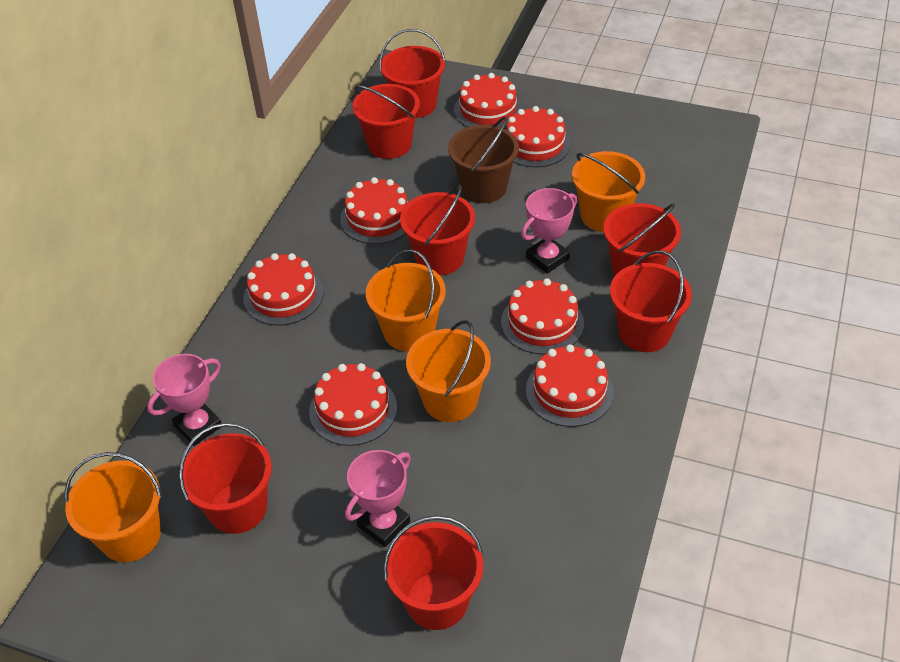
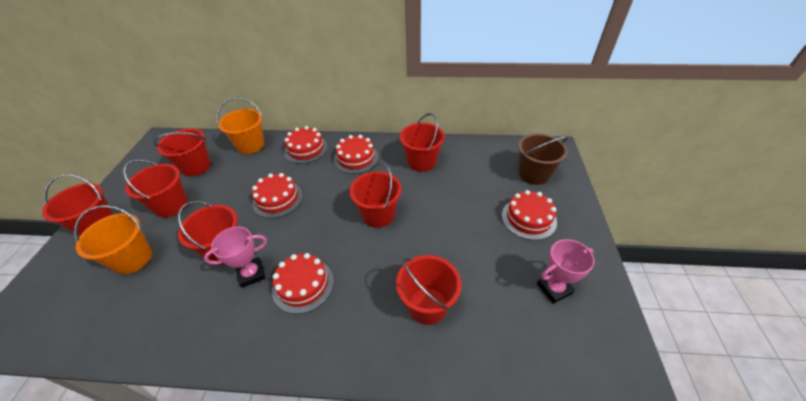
orange bucket: 4 -> 2
pink trophy: 3 -> 2
red cake: 7 -> 5

